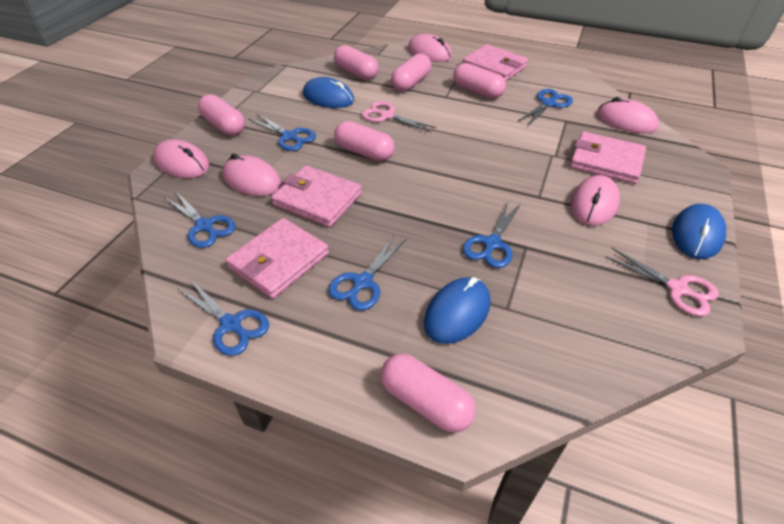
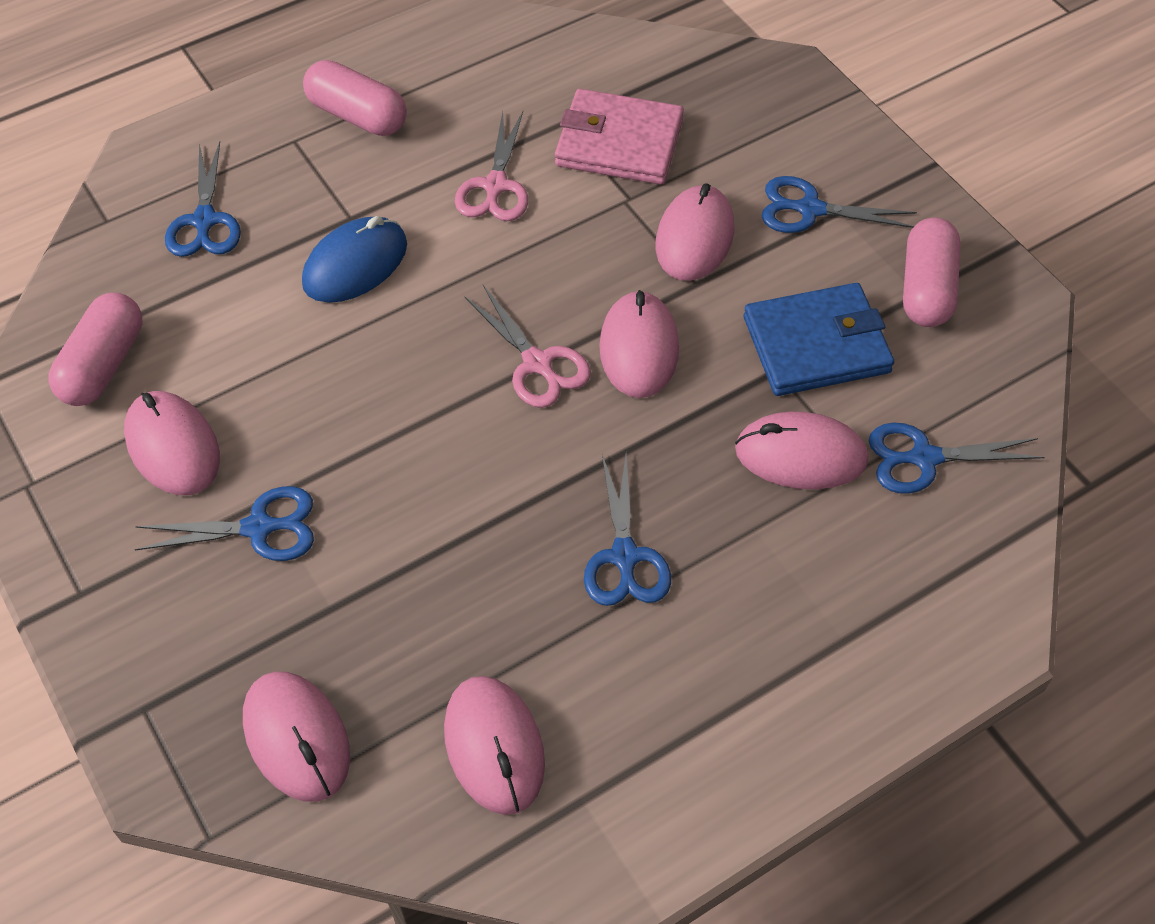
blue mouse: 3 -> 1
blue scissors: 6 -> 5
blue wallet: 0 -> 1
pink capsule: 6 -> 3
pink mouse: 5 -> 6
pink wallet: 4 -> 1

